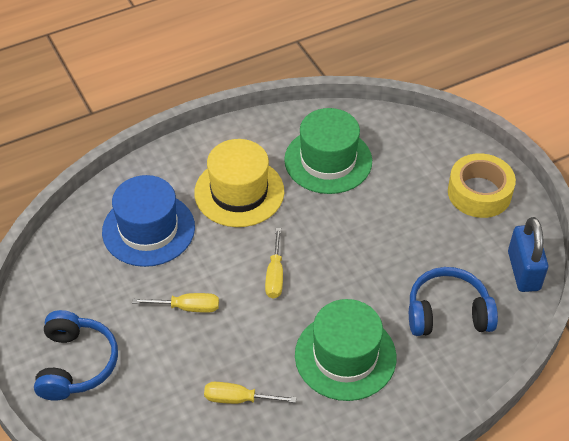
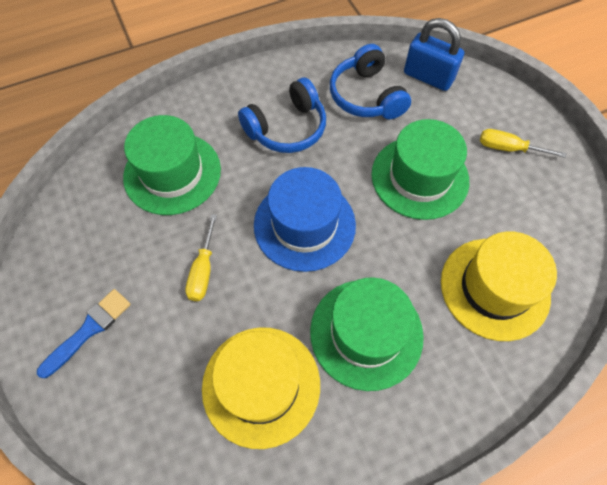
blue brush: 0 -> 1
green hat: 2 -> 3
yellow hat: 1 -> 2
yellow screwdriver: 3 -> 2
yellow tape: 1 -> 0

